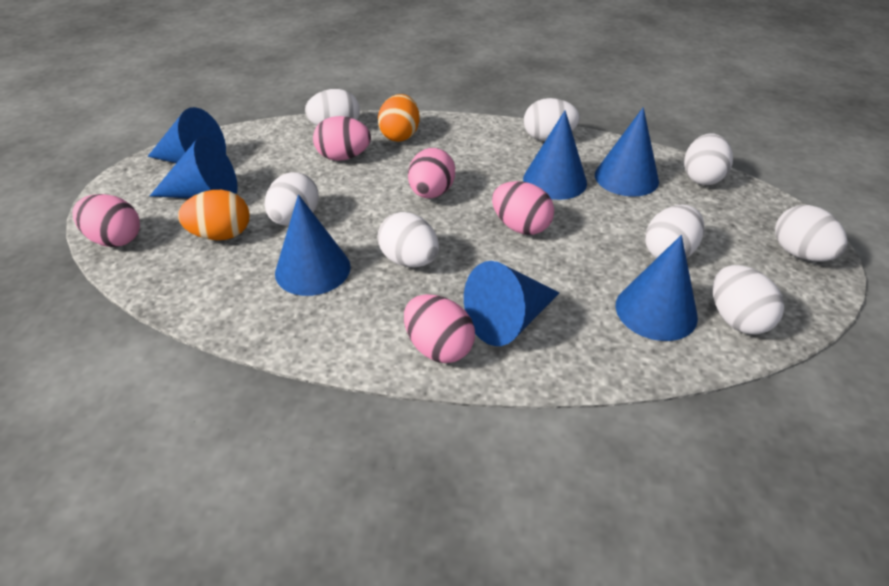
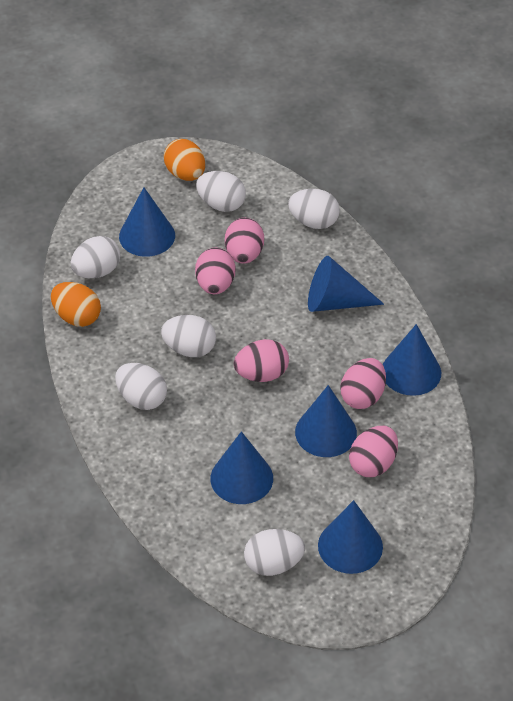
blue cone: 7 -> 6
white egg: 8 -> 6

